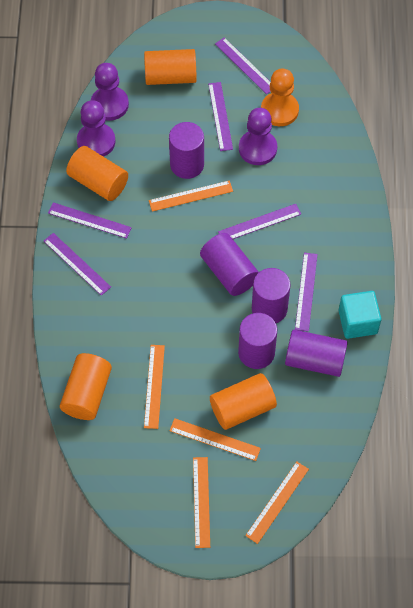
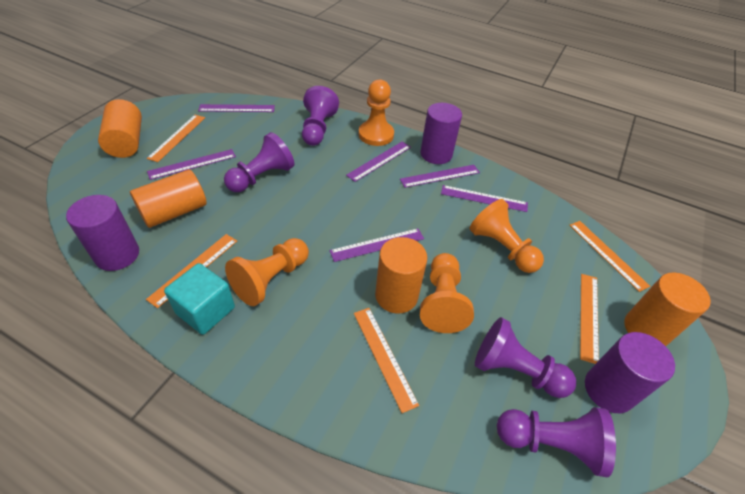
orange pawn: 1 -> 4
purple cylinder: 5 -> 3
purple pawn: 3 -> 4

